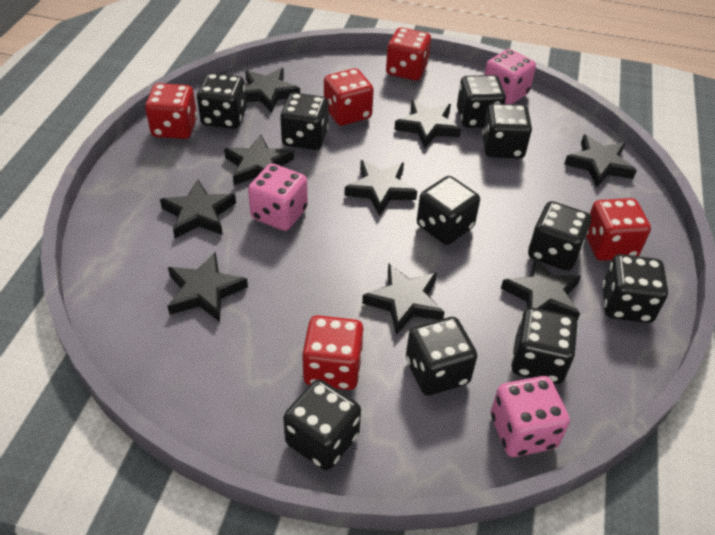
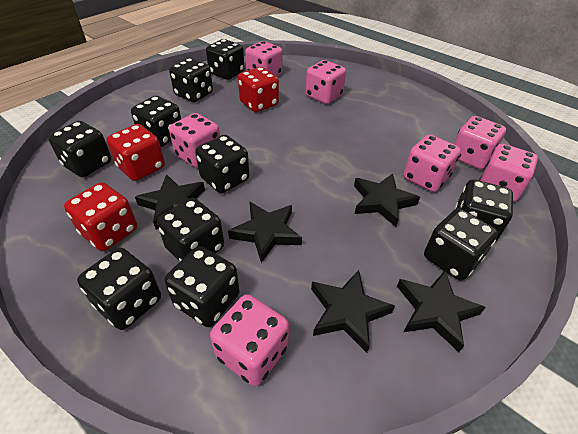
black star: 9 -> 5
pink dice: 3 -> 7
red dice: 5 -> 3

